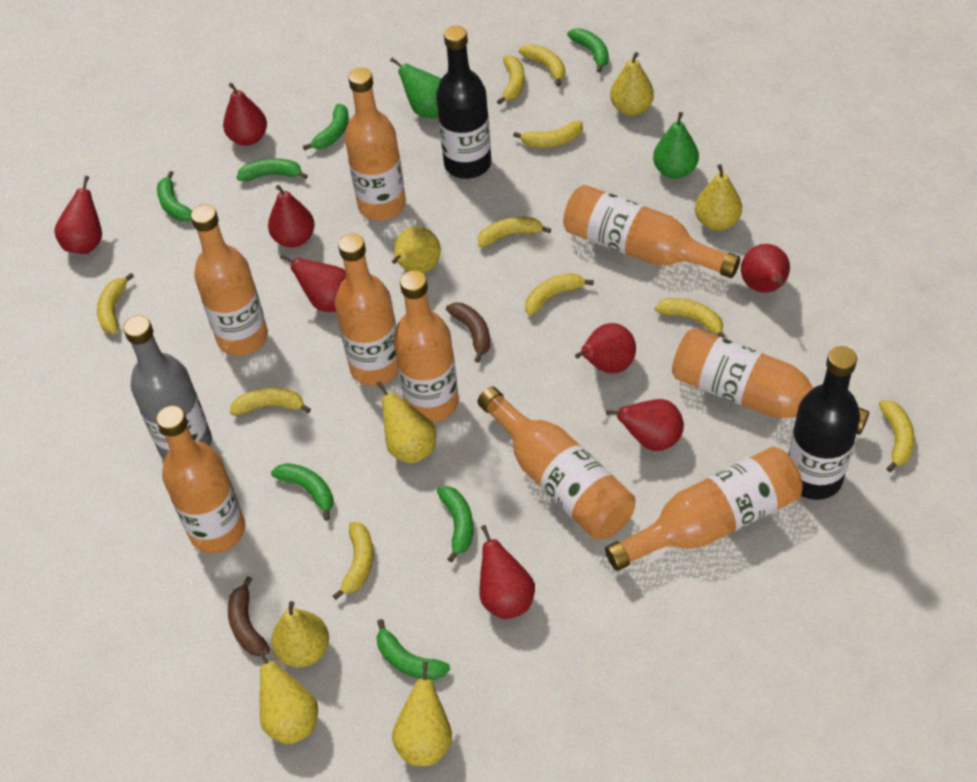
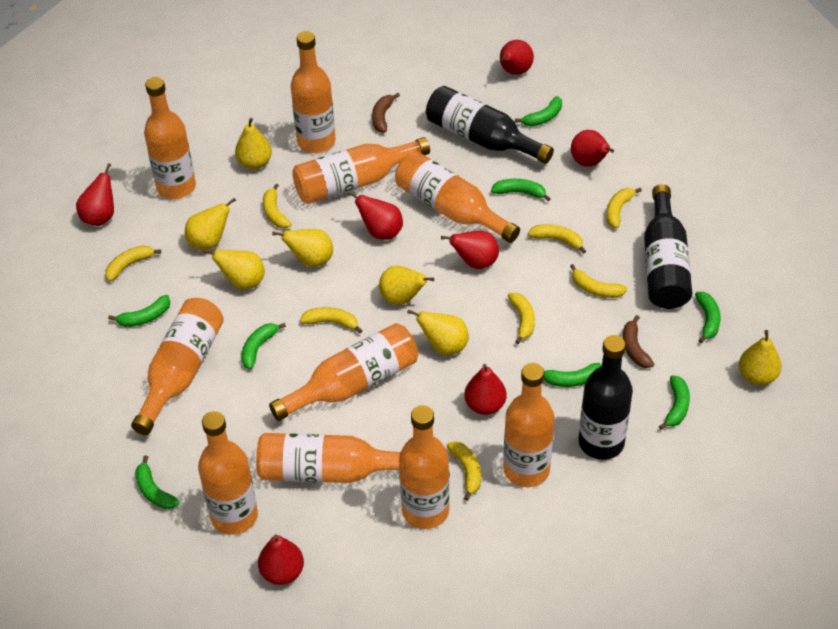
black bottle: 2 -> 3
green banana: 7 -> 8
green pear: 2 -> 0
grey bottle: 1 -> 0
orange bottle: 9 -> 10
red pear: 8 -> 7
yellow banana: 10 -> 8

